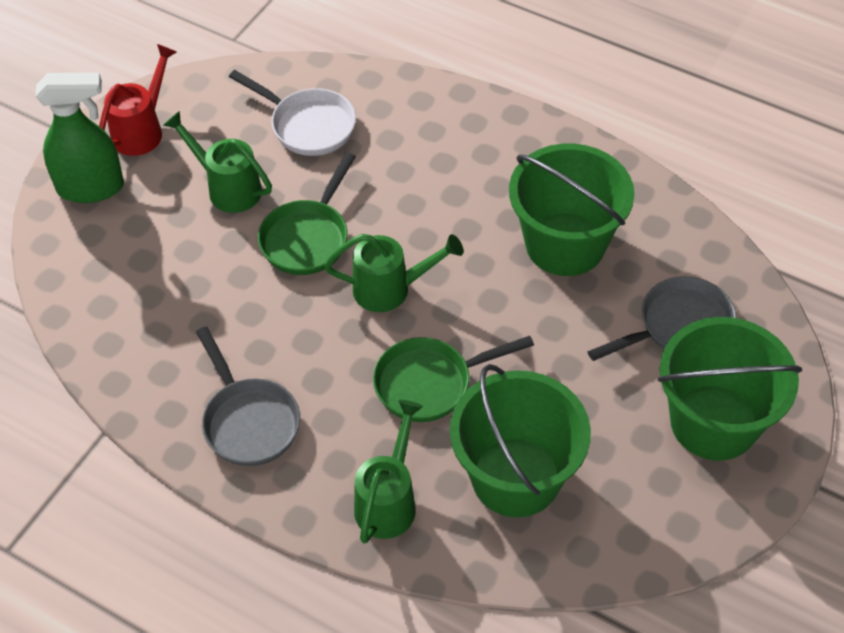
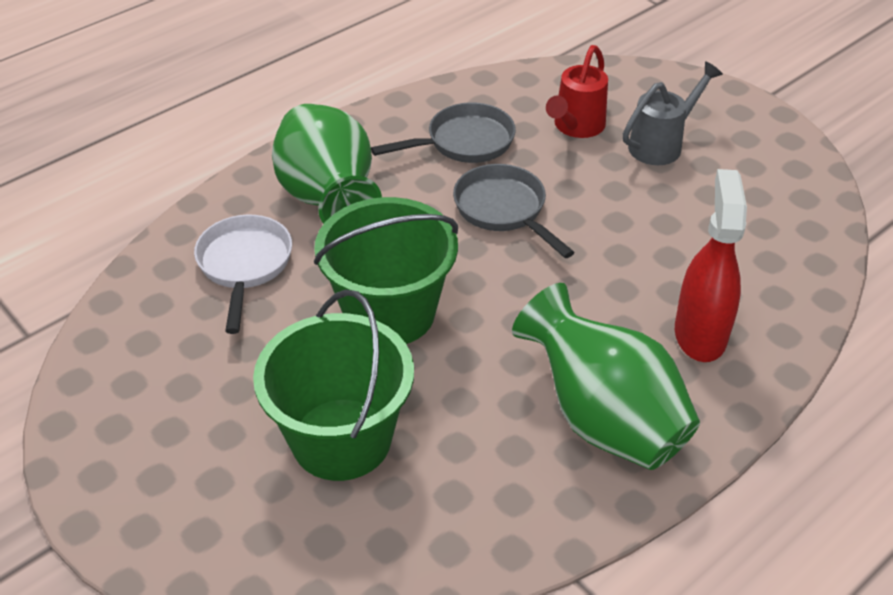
green bucket: 3 -> 2
green pan: 2 -> 0
green spray bottle: 1 -> 0
green vase: 0 -> 2
green watering can: 3 -> 0
grey watering can: 0 -> 1
red spray bottle: 0 -> 1

